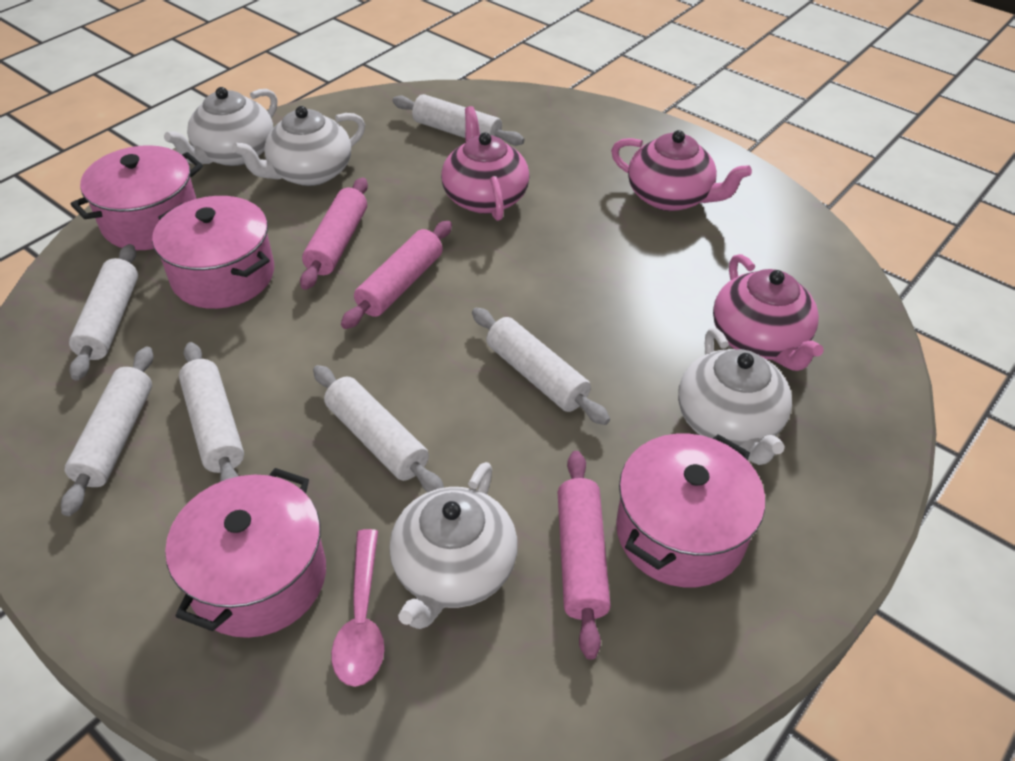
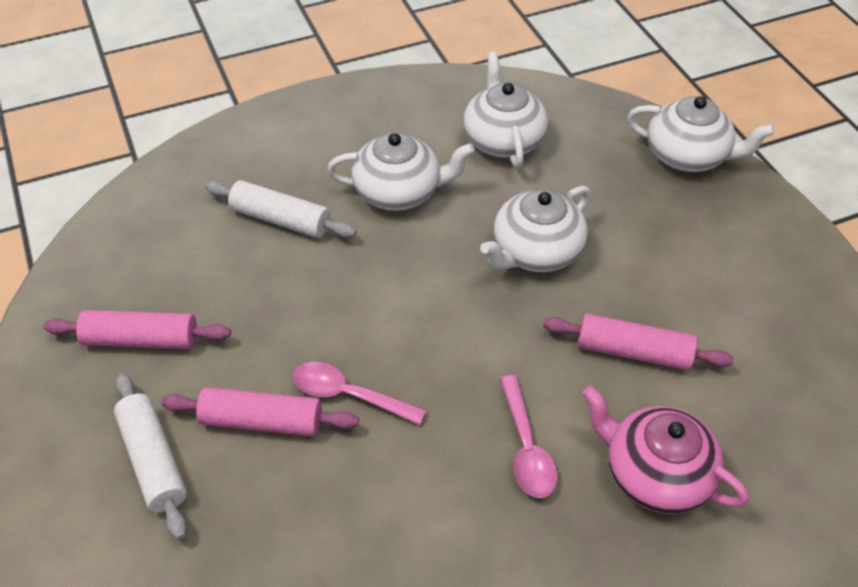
pink pot: 4 -> 0
pink spoon: 1 -> 2
pink teapot: 3 -> 1
white rolling pin: 6 -> 2

